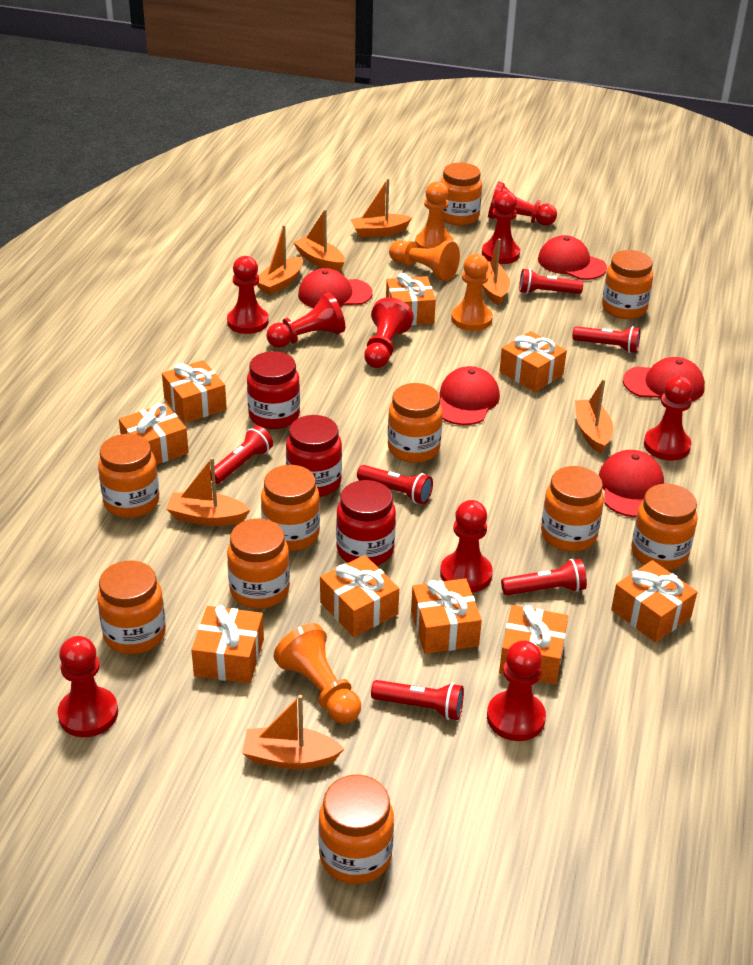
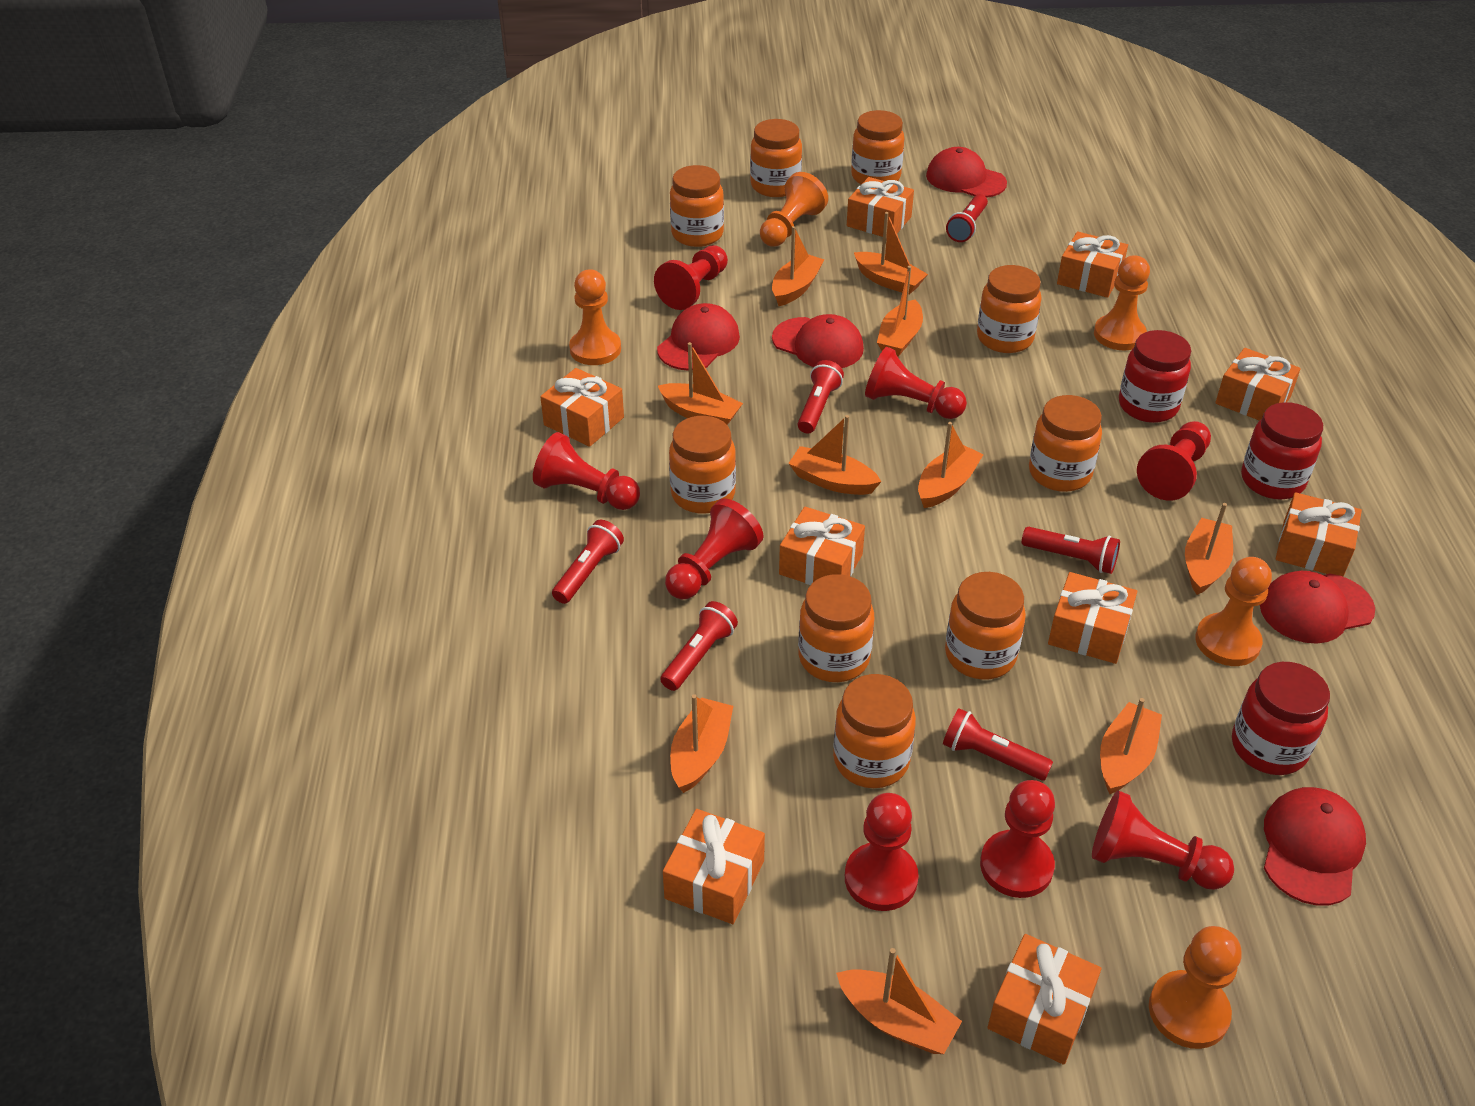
orange boat: 7 -> 10
orange jar: 10 -> 9
orange pawn: 4 -> 5
red pawn: 9 -> 8

